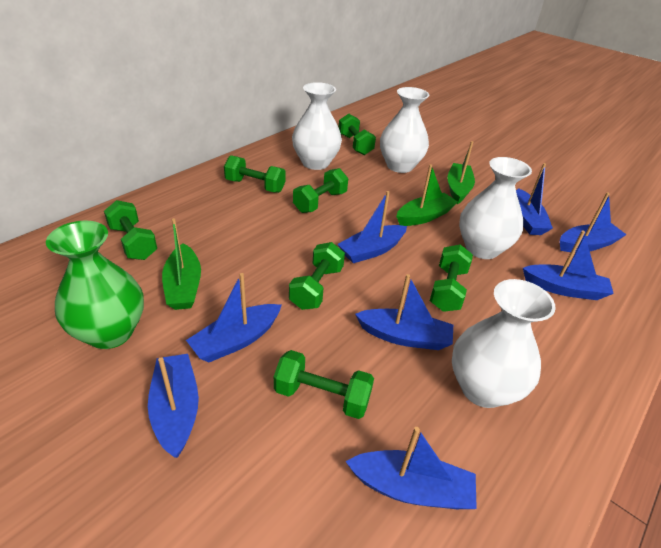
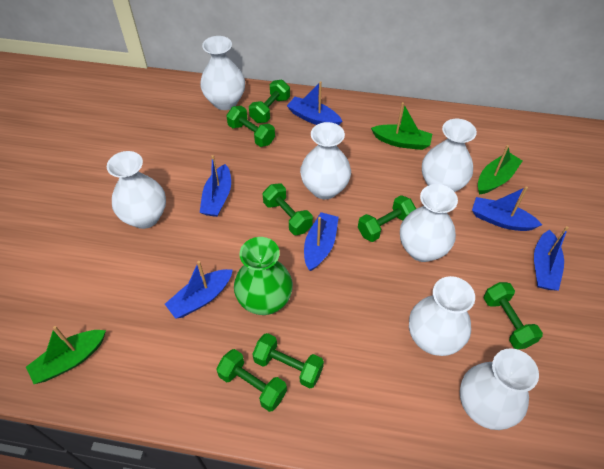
blue boat: 8 -> 6
white vase: 4 -> 7

